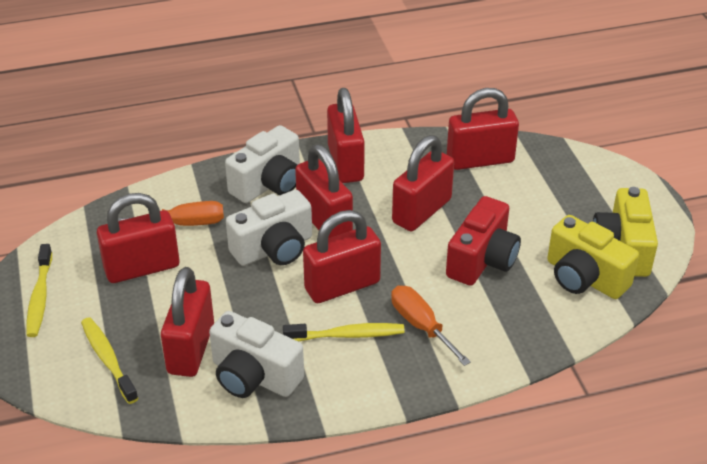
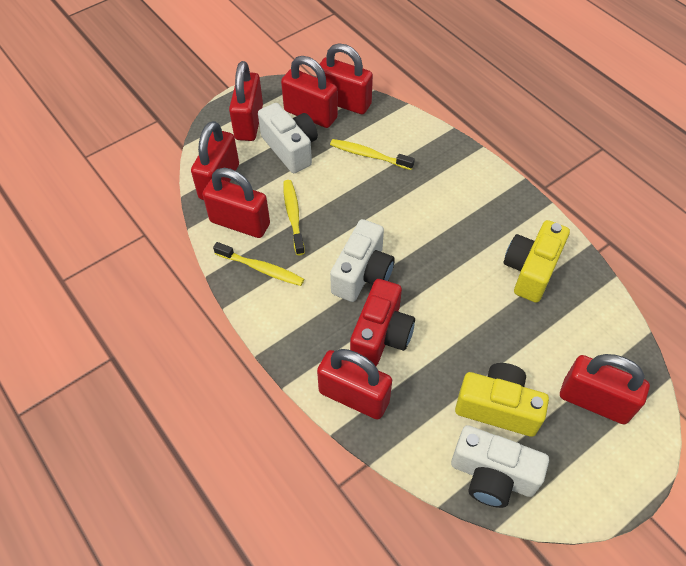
orange screwdriver: 2 -> 0

